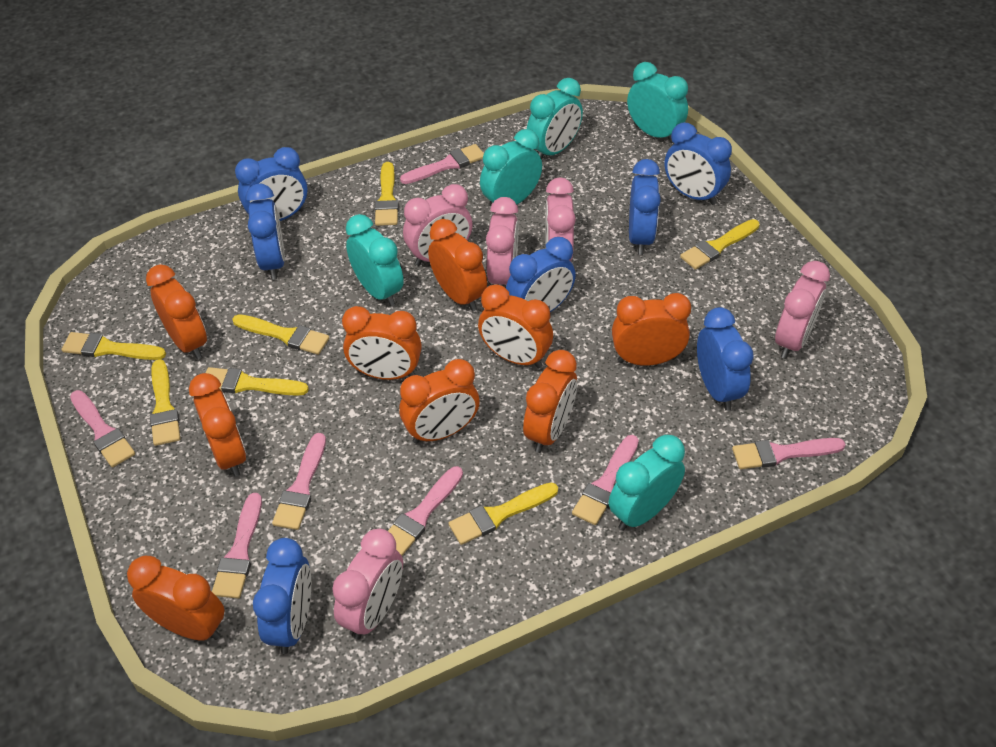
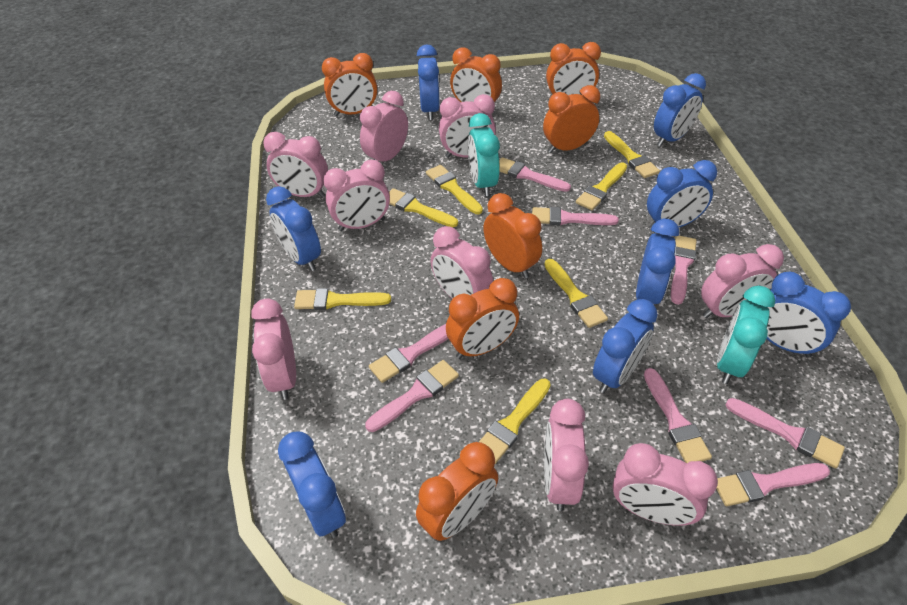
blue clock: 7 -> 8
orange clock: 9 -> 7
pink brush: 7 -> 8
pink clock: 5 -> 9
turquoise clock: 5 -> 2

